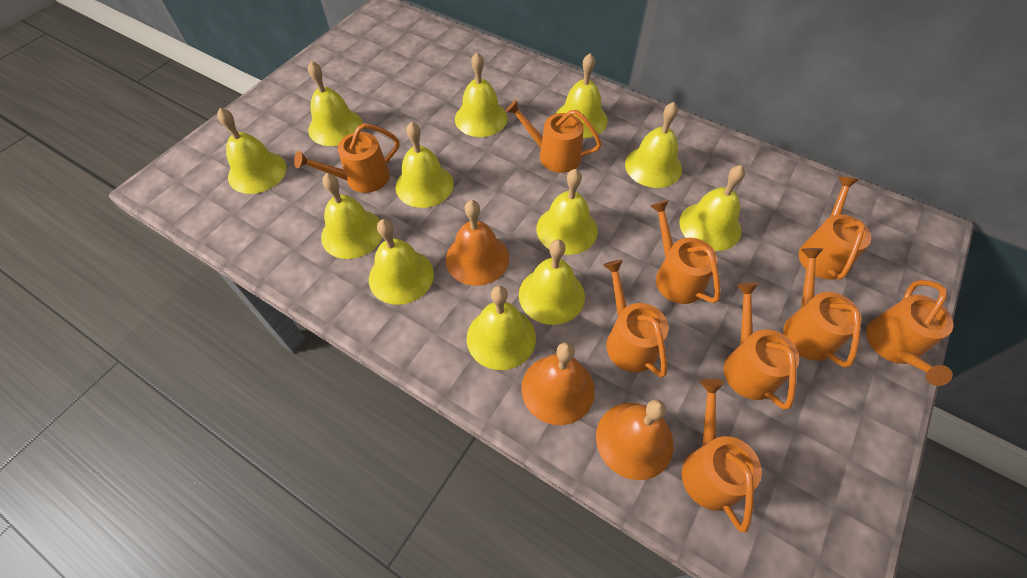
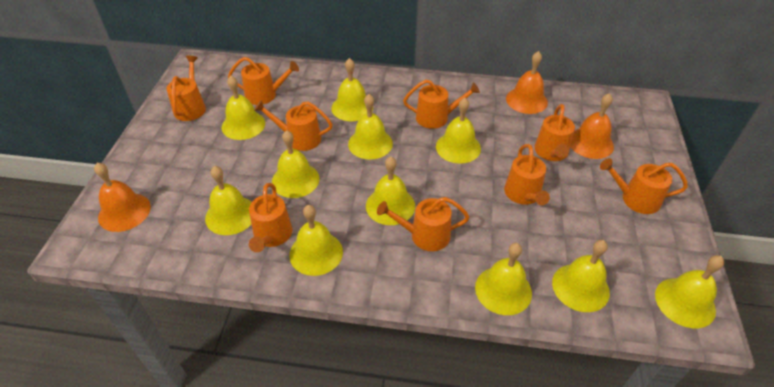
yellow bell: 12 -> 11

